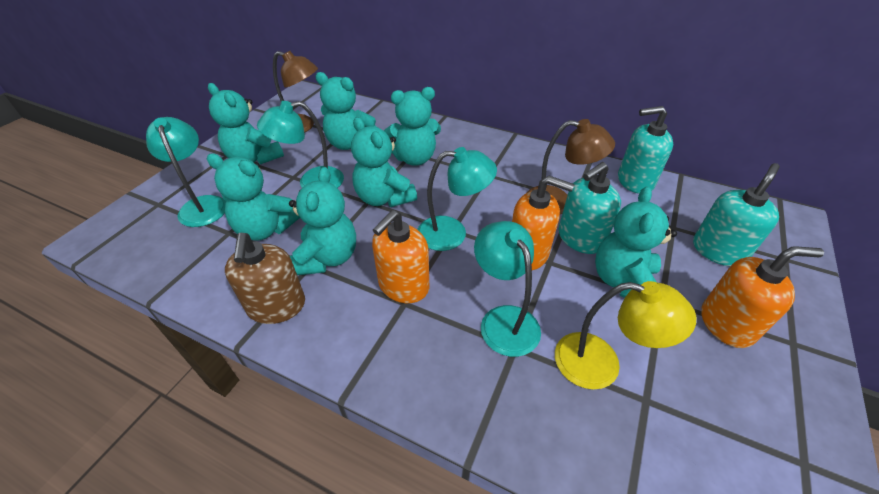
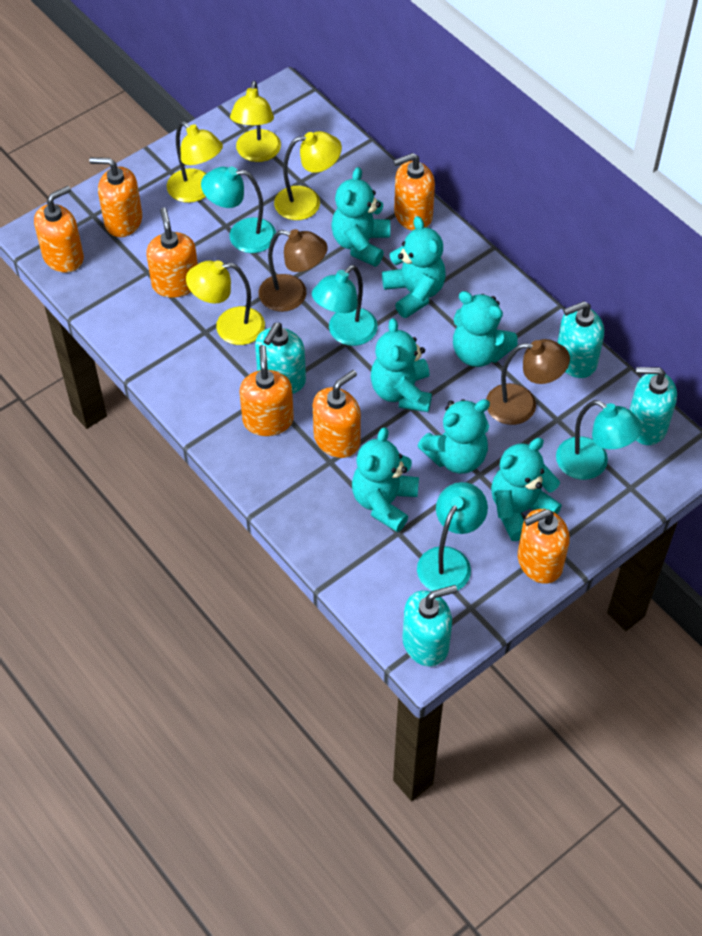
brown soap dispenser: 1 -> 0
orange soap dispenser: 3 -> 7
turquoise soap dispenser: 3 -> 4
yellow lamp: 1 -> 4

